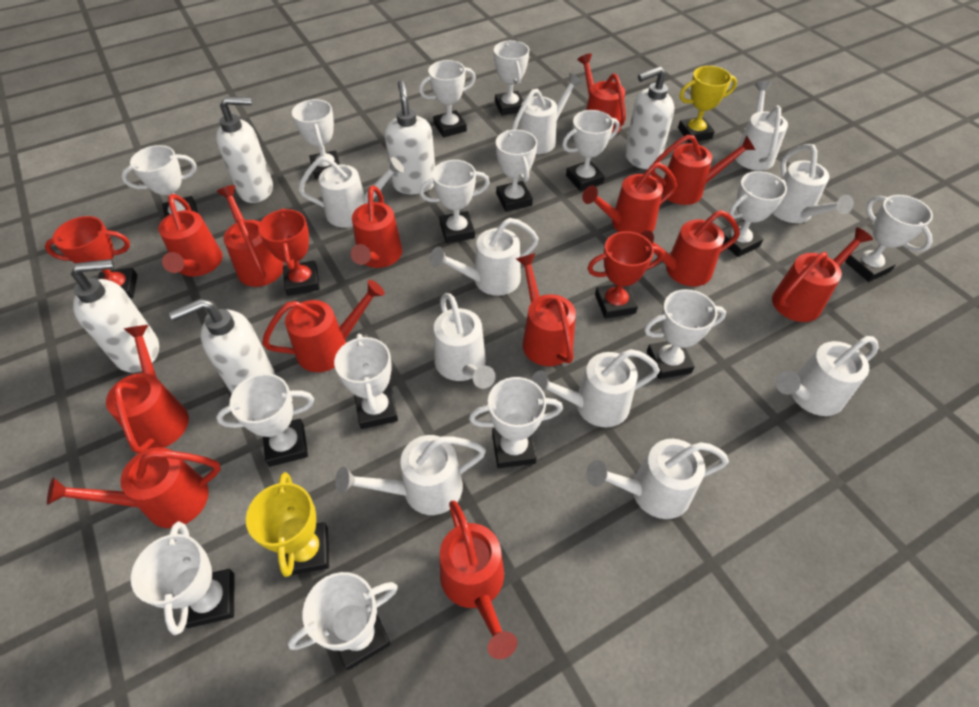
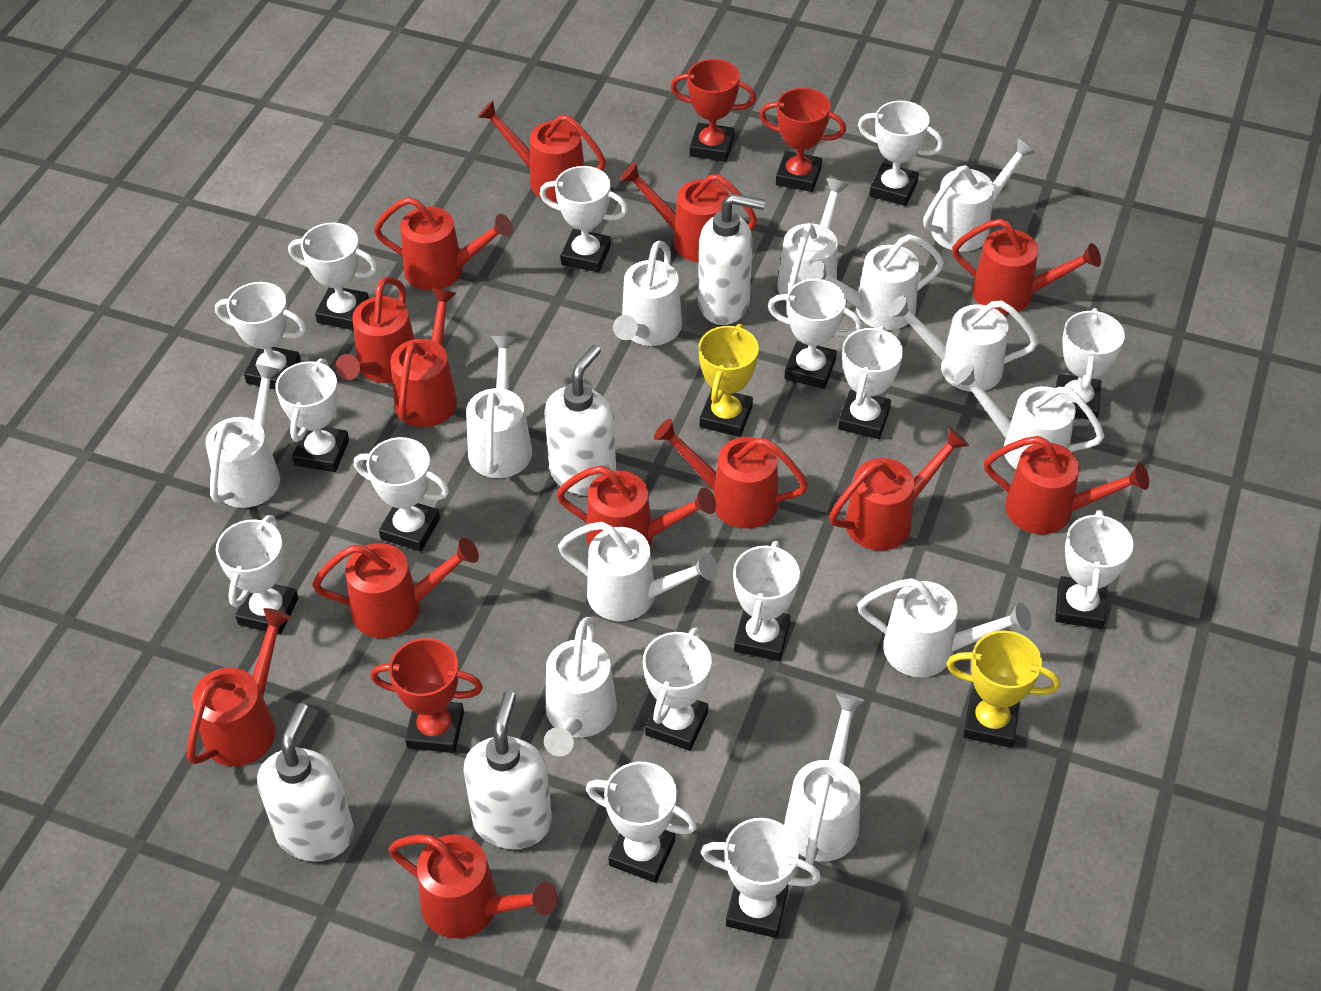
white soap dispenser: 5 -> 4
white watering can: 10 -> 12

